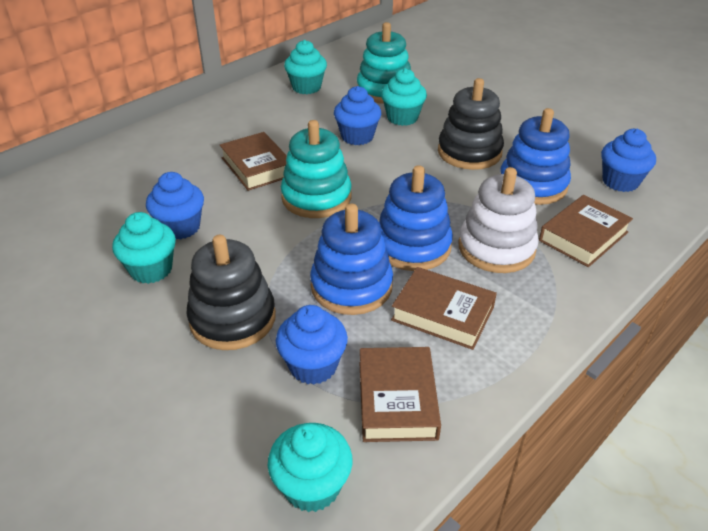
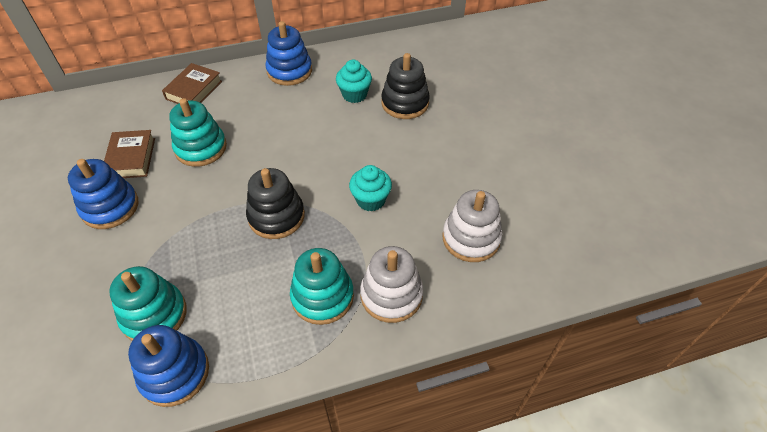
blue cupcake: 4 -> 0
brown book: 4 -> 2
turquoise cupcake: 4 -> 2
turquoise stacking toy: 2 -> 3
white stacking toy: 1 -> 2

